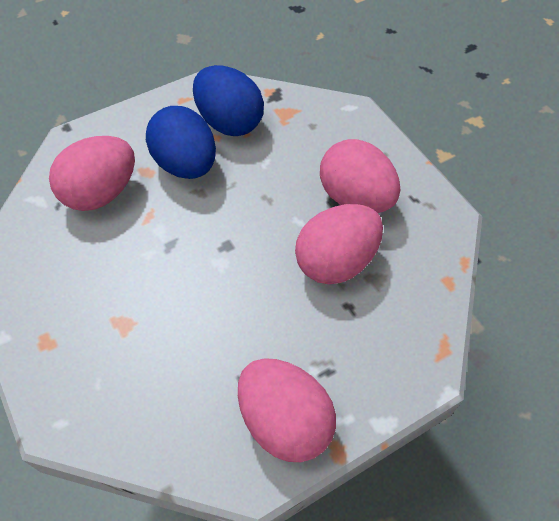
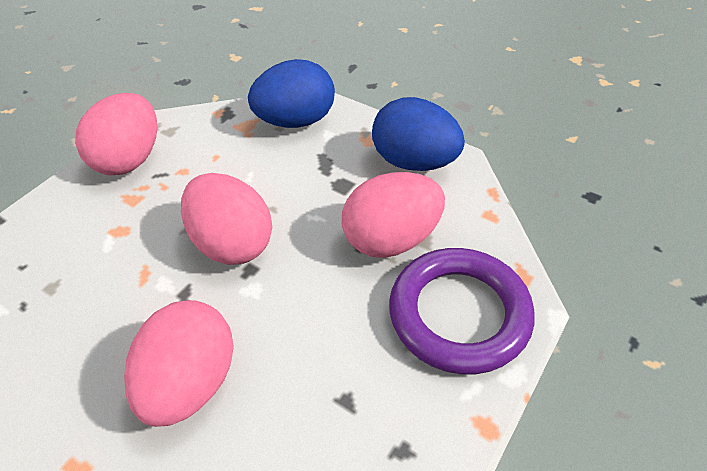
purple ring: 0 -> 1

